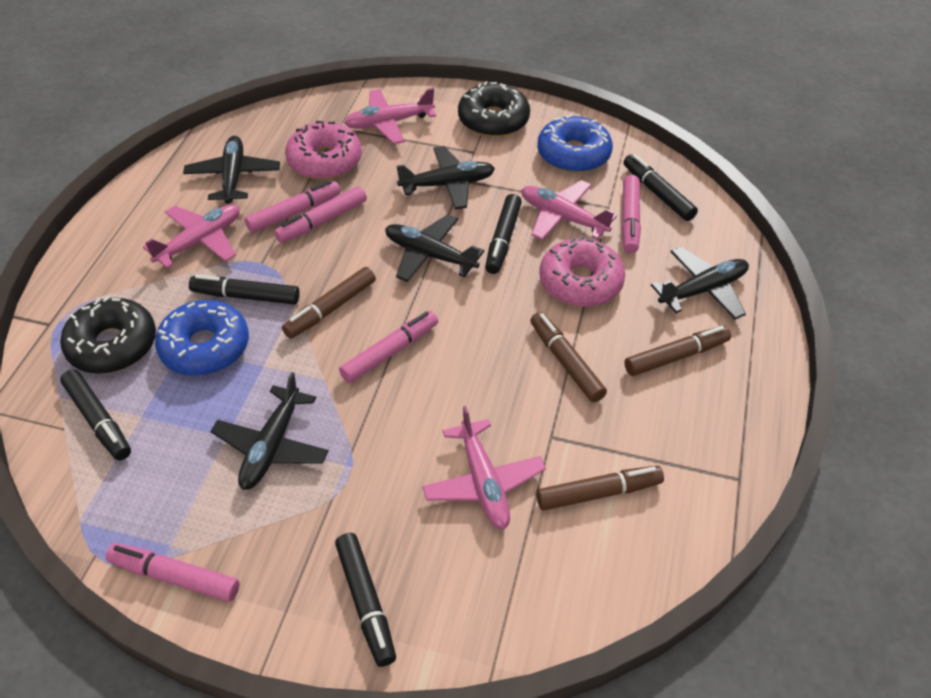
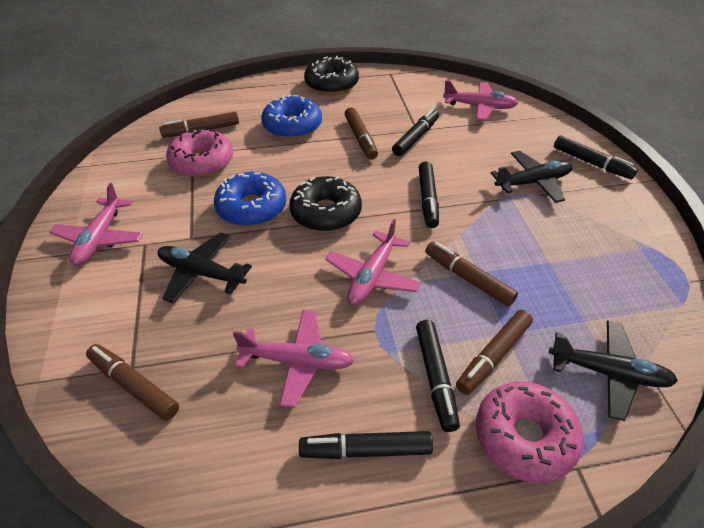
black plane: 5 -> 3
brown marker: 4 -> 5
pink marker: 5 -> 0

